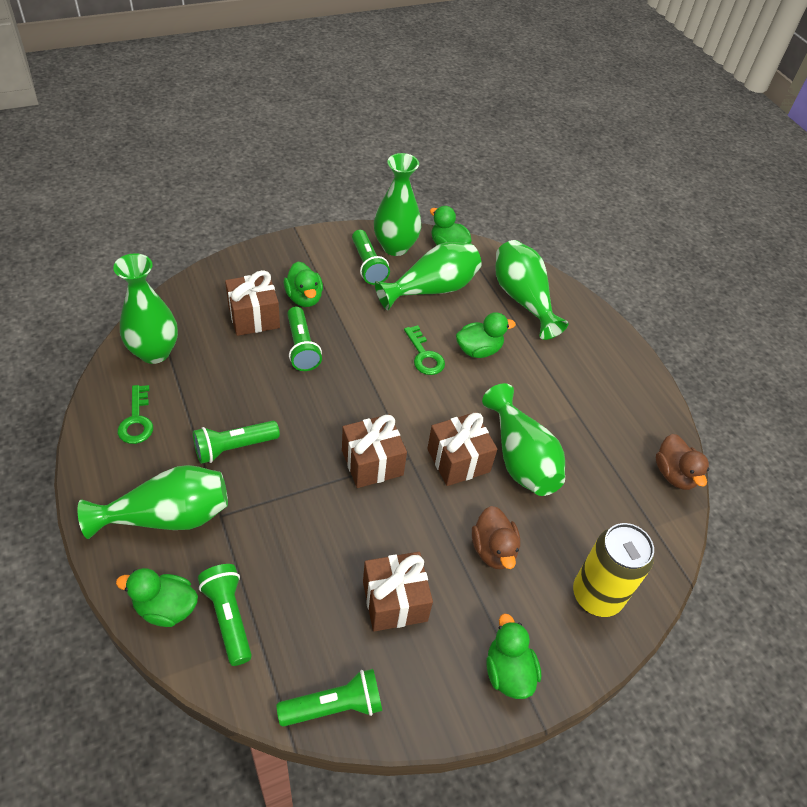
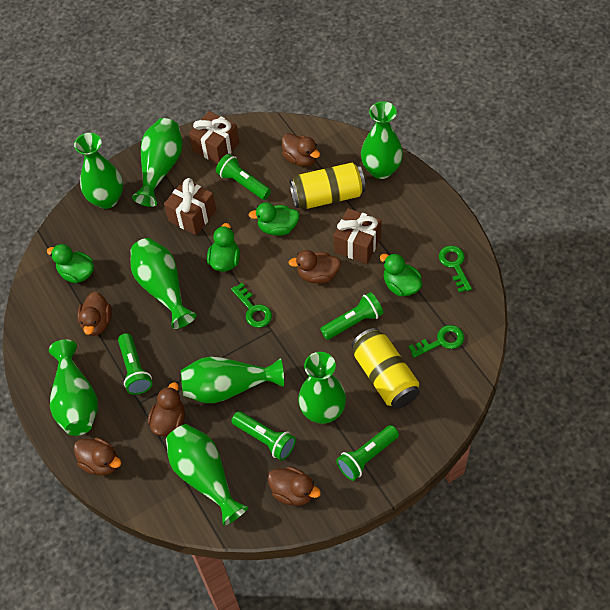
brown duck: 2 -> 6
brown gift: 4 -> 3
green duck: 5 -> 4
green key: 2 -> 3
green vase: 6 -> 8
yellow can: 1 -> 2

